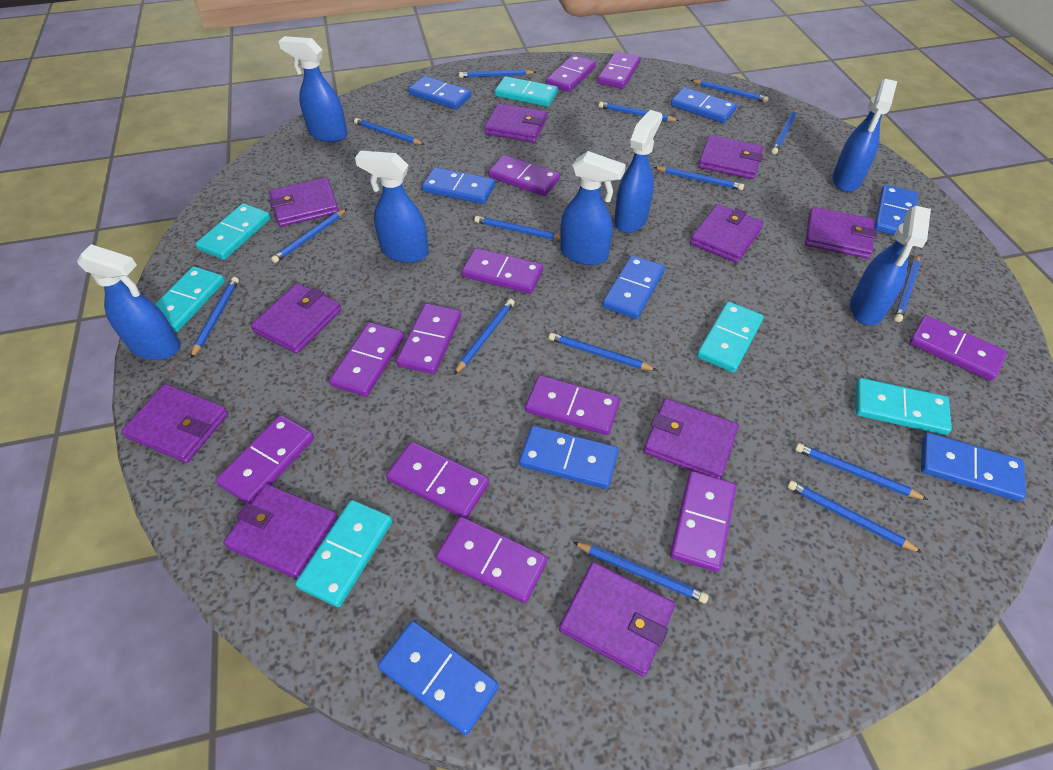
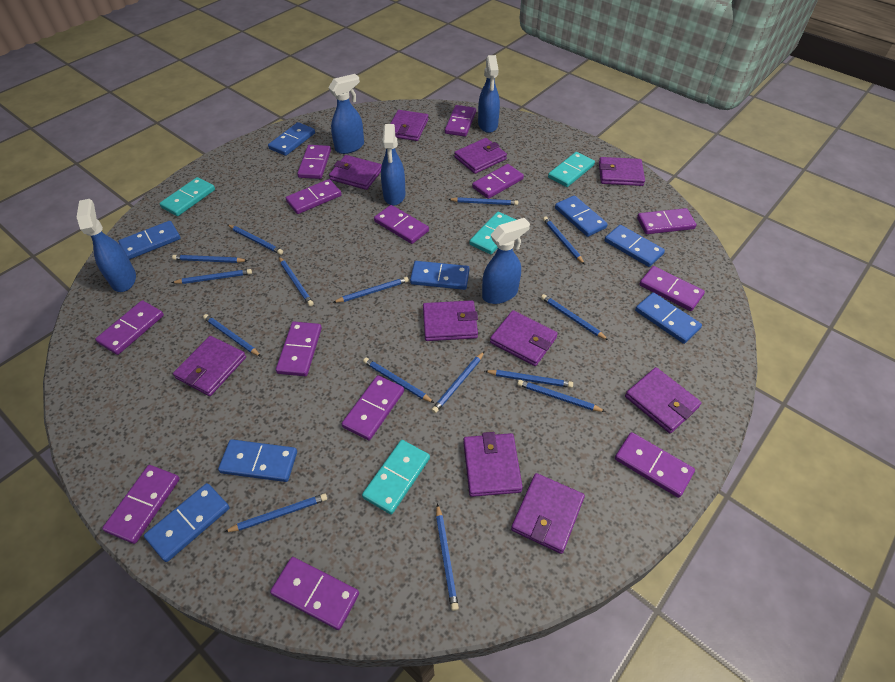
blue spray bottle: 7 -> 5
purple domino: 12 -> 13
turquoise domino: 6 -> 4

